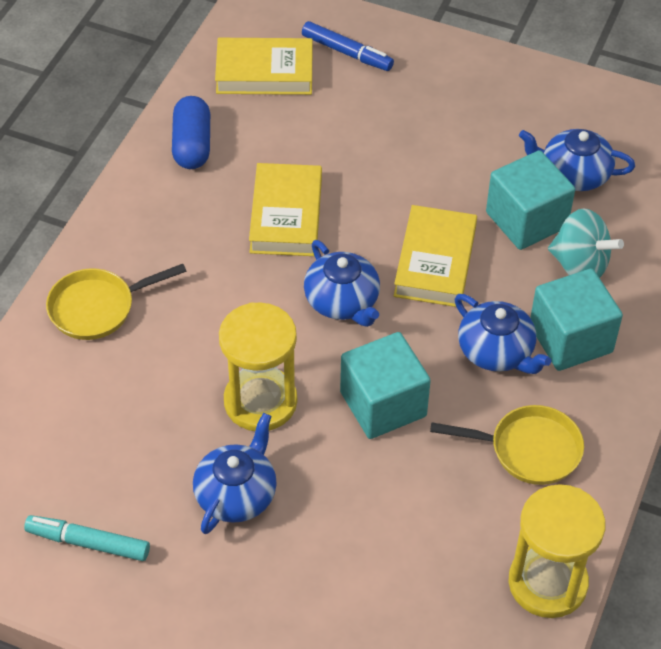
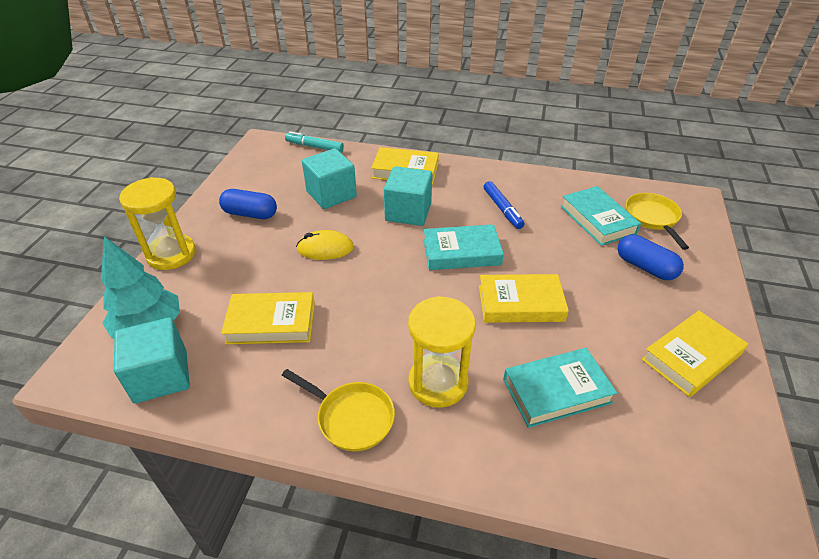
blue capsule: 1 -> 2
blue teapot: 4 -> 0
turquoise book: 0 -> 3
turquoise spinning top: 1 -> 0
turquoise tree: 0 -> 1
yellow book: 3 -> 4
yellow mouse: 0 -> 1

